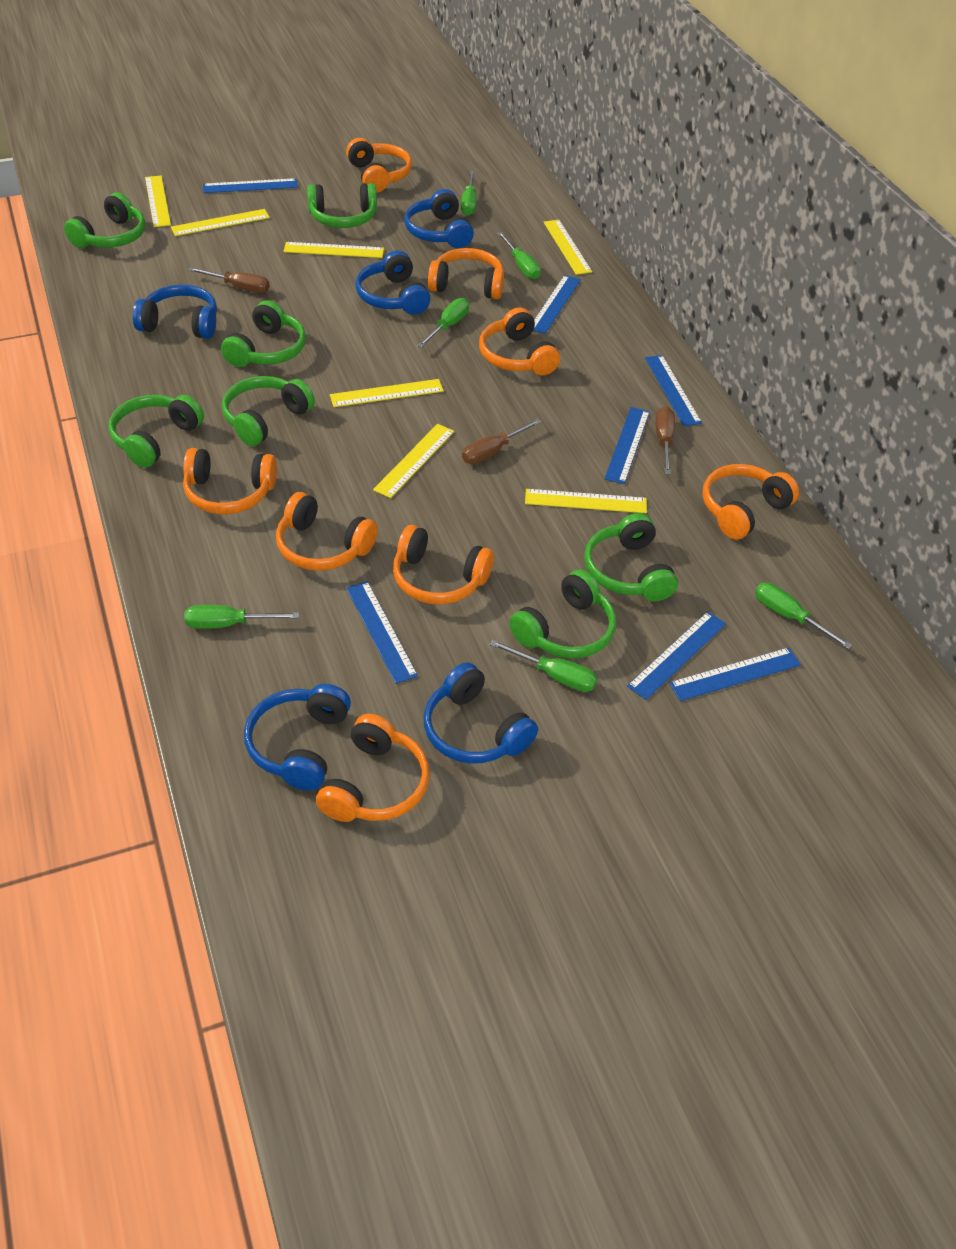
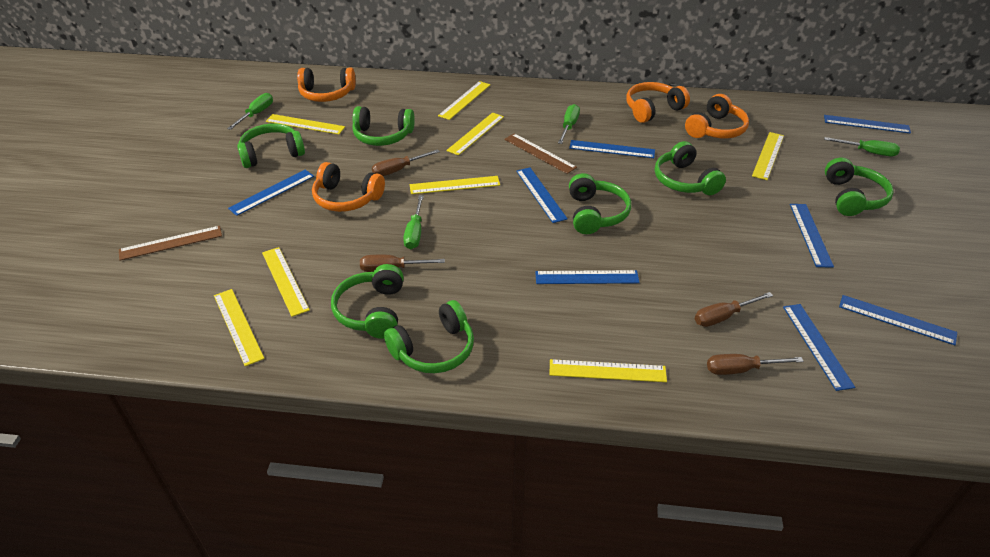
blue headphones: 5 -> 0
blue ruler: 7 -> 8
brown ruler: 0 -> 2
brown screwdriver: 3 -> 4
green screwdriver: 6 -> 4
orange headphones: 8 -> 4
yellow ruler: 7 -> 8

